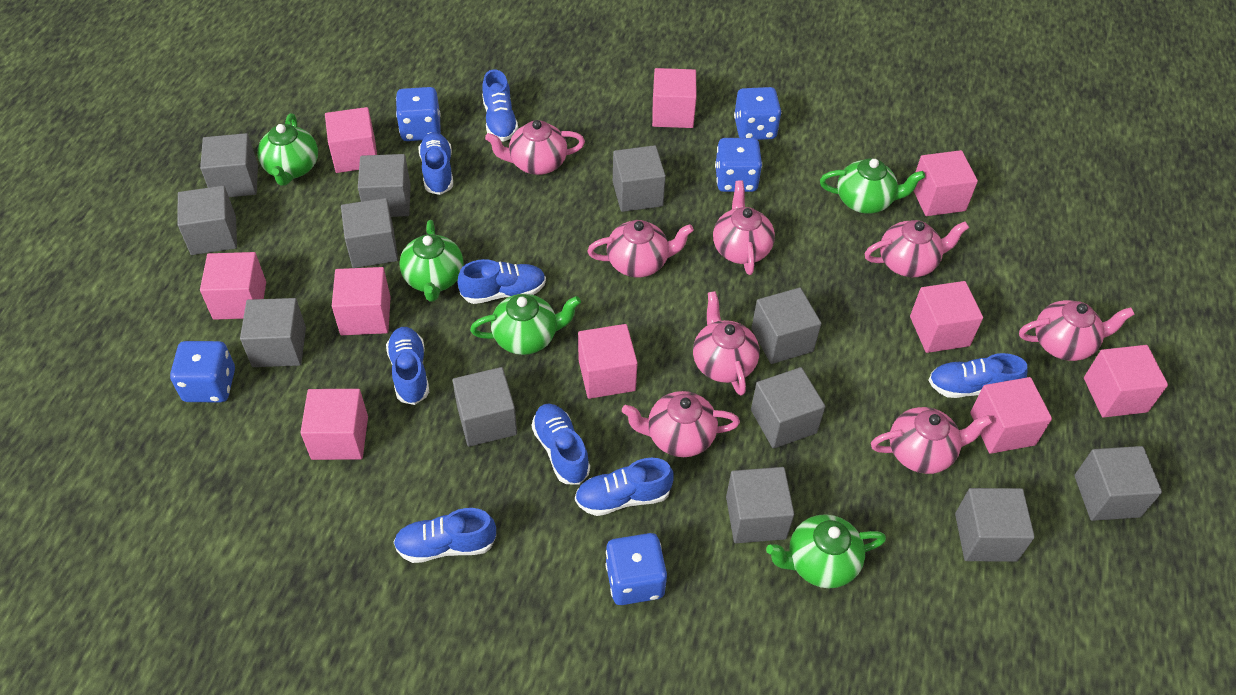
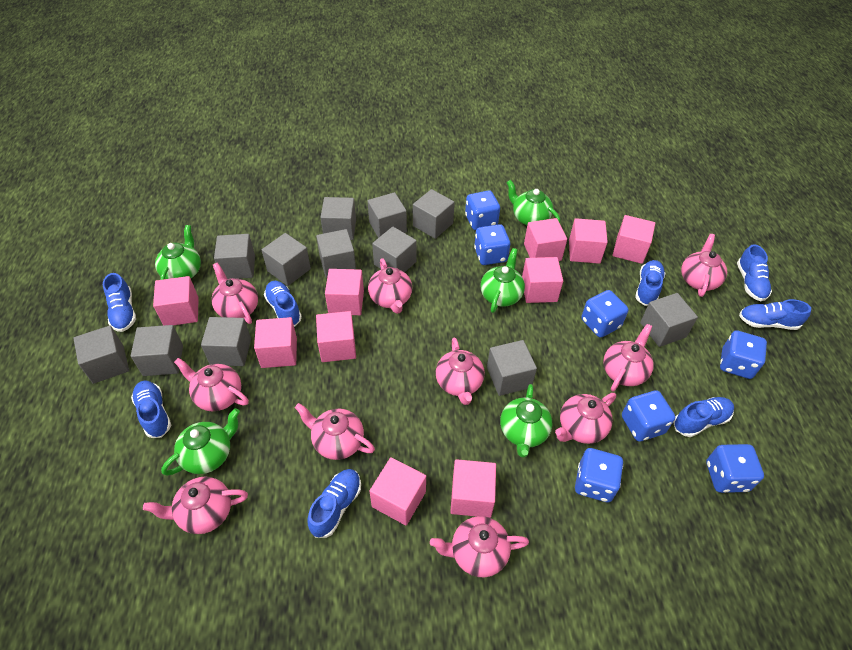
blue dice: 5 -> 7
pink teapot: 8 -> 10

